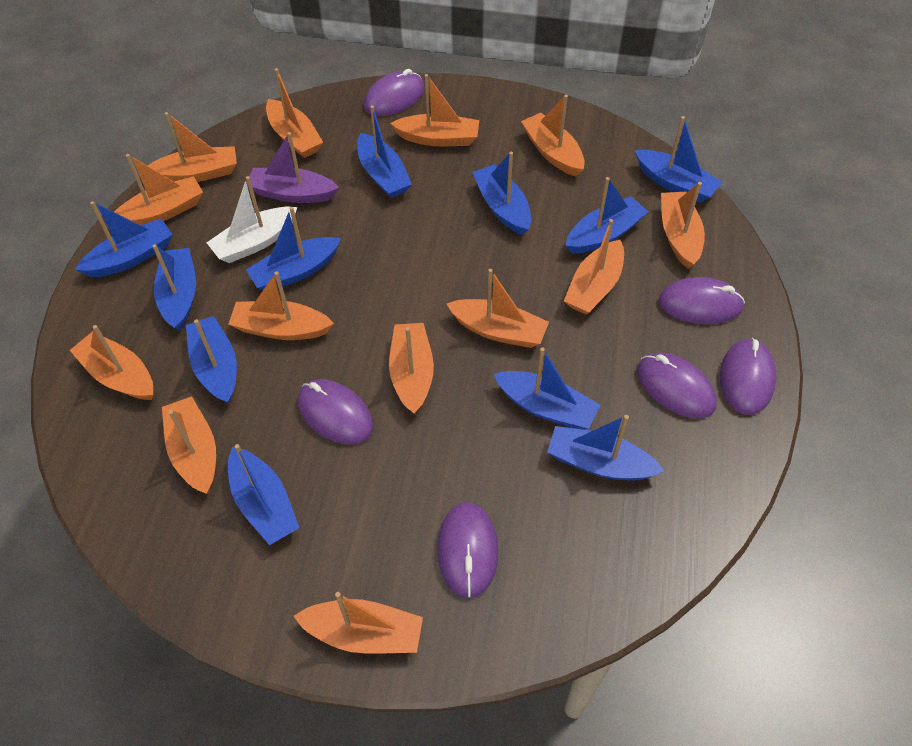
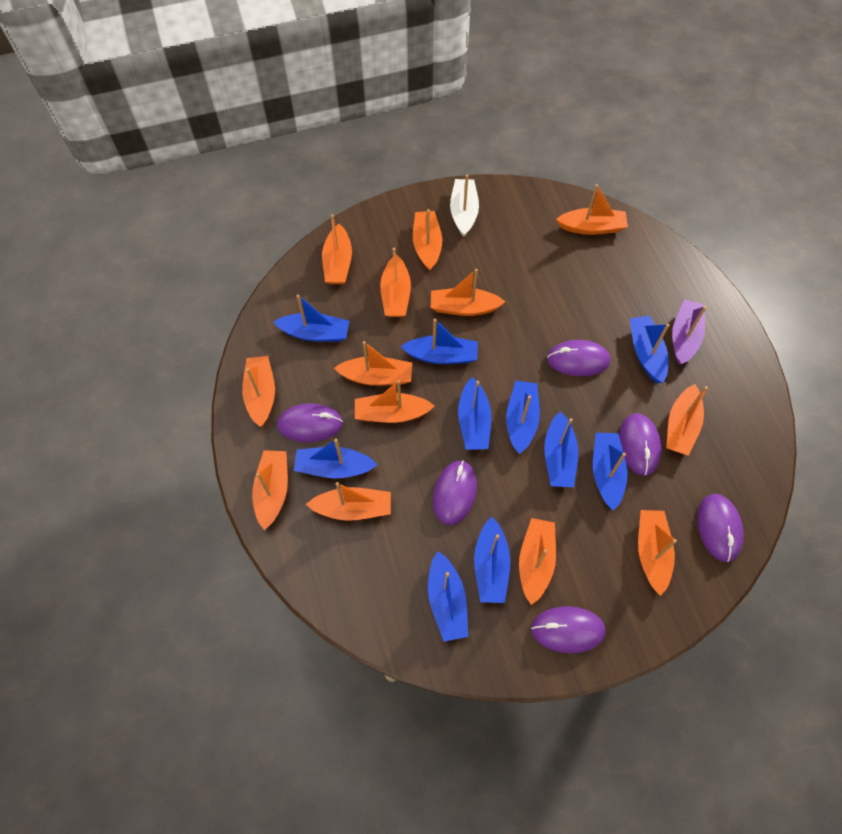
blue boat: 11 -> 10

